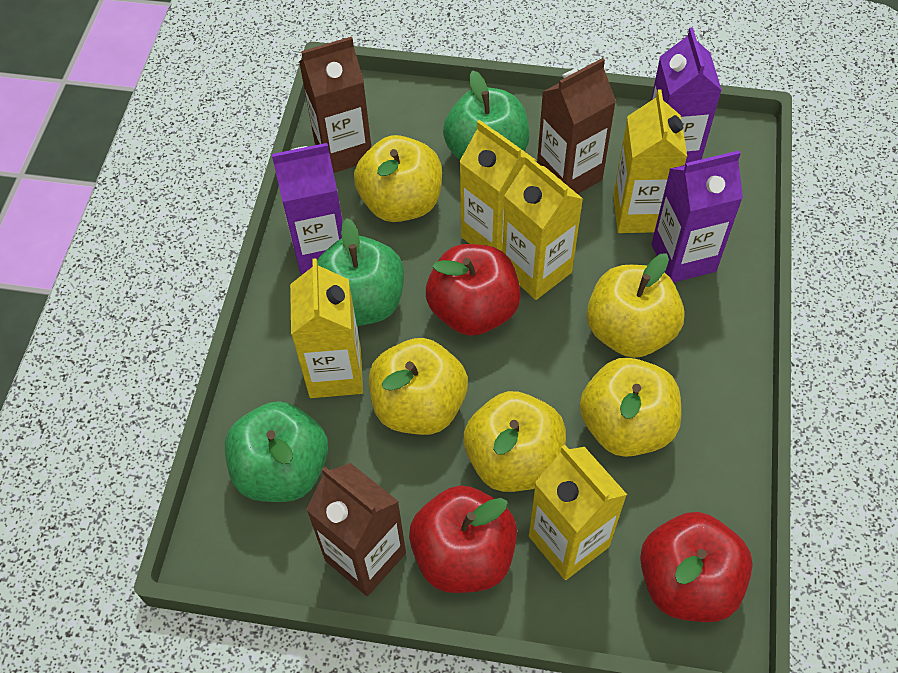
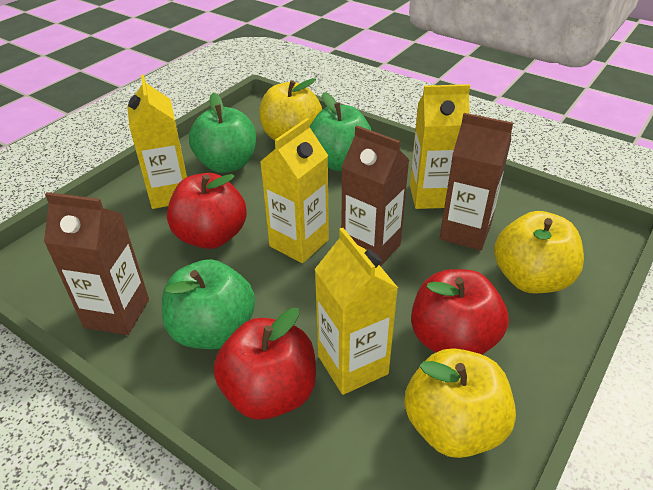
purple carton: 3 -> 0
yellow apple: 5 -> 3
yellow carton: 5 -> 4

